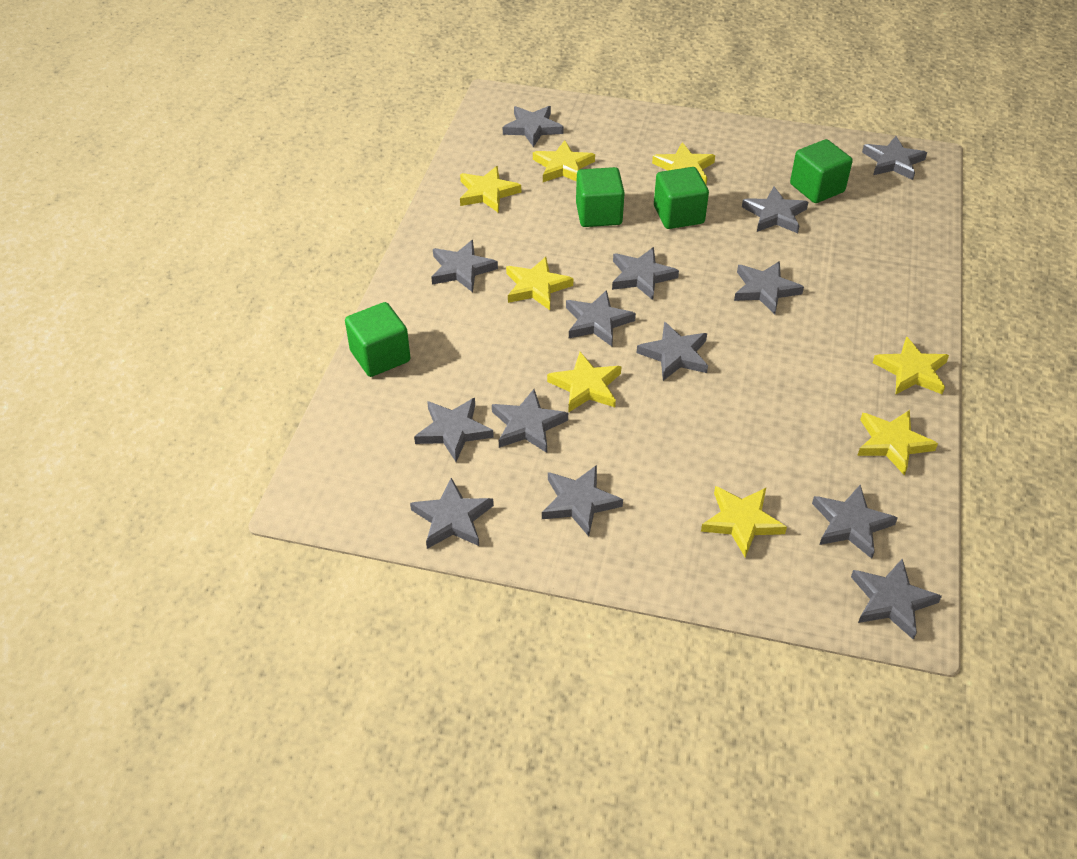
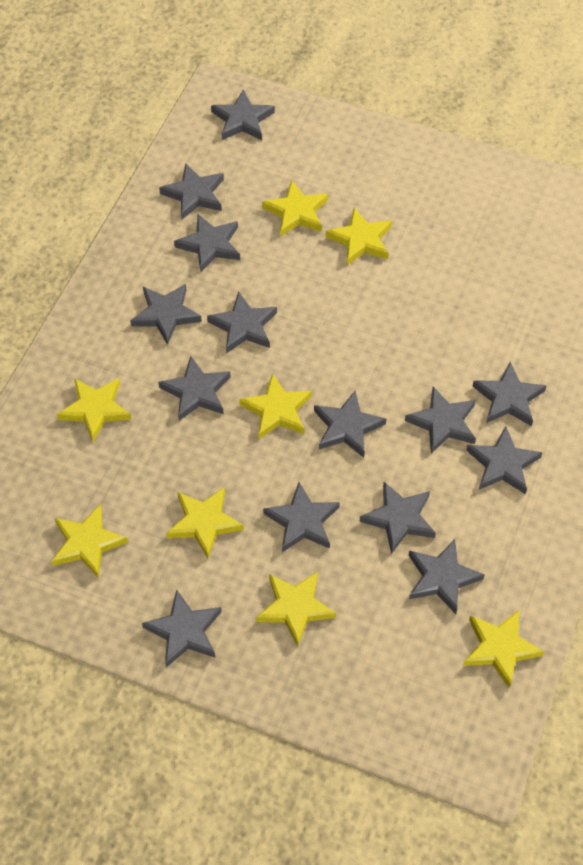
green cube: 4 -> 0

